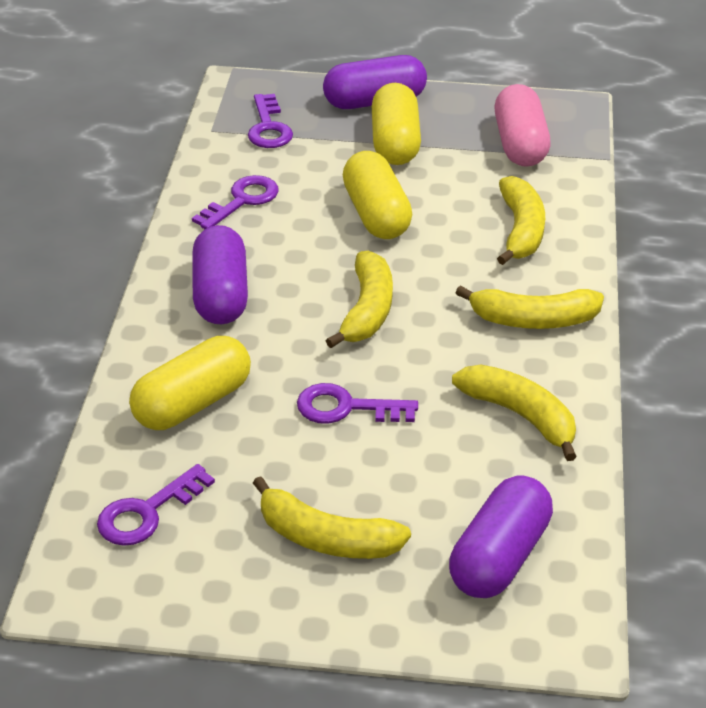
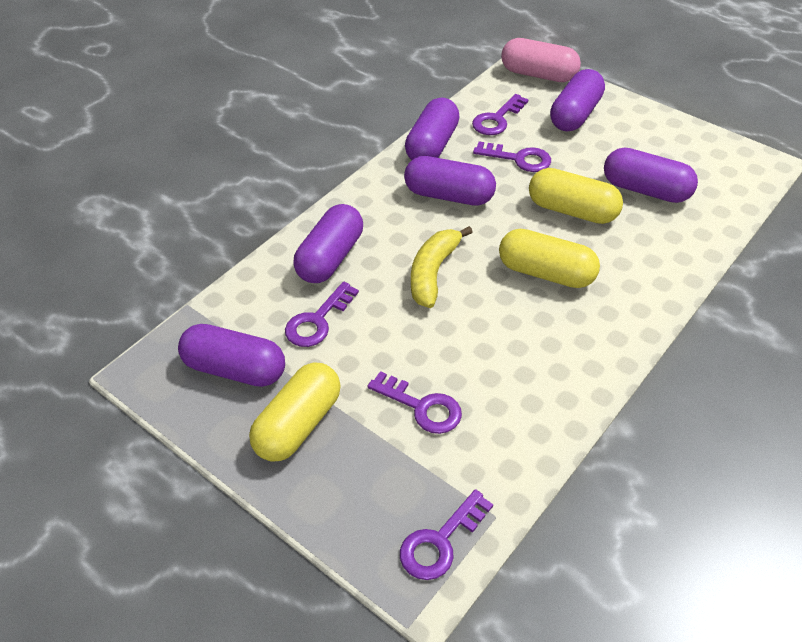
purple capsule: 3 -> 6
purple key: 4 -> 5
yellow banana: 5 -> 1

